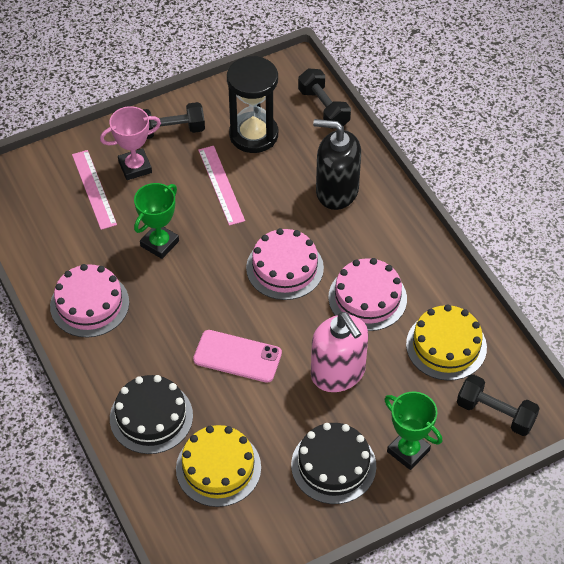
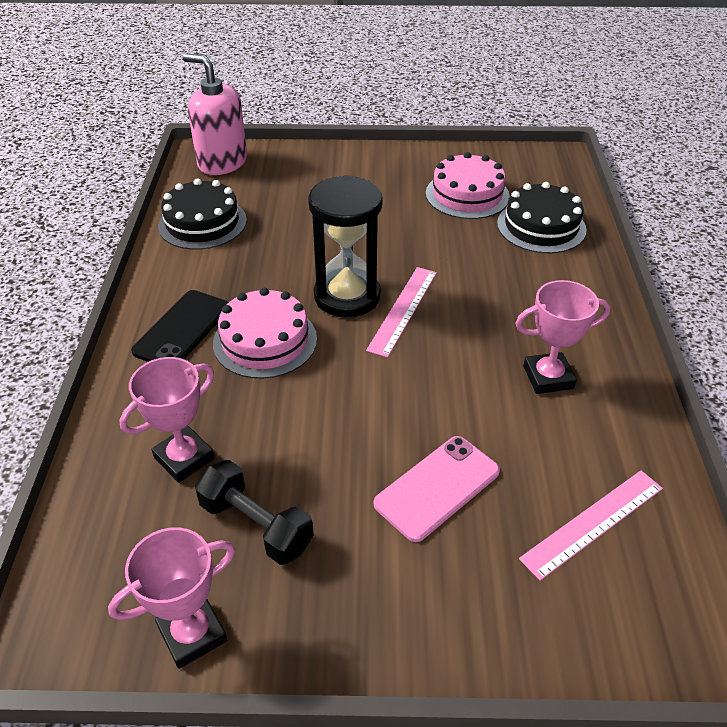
black dumbbell: 3 -> 1
black phone: 0 -> 1
black soap dispenser: 1 -> 0
green trophy: 2 -> 0
pink cake: 3 -> 2
pink trophy: 1 -> 3
yellow cake: 2 -> 0

